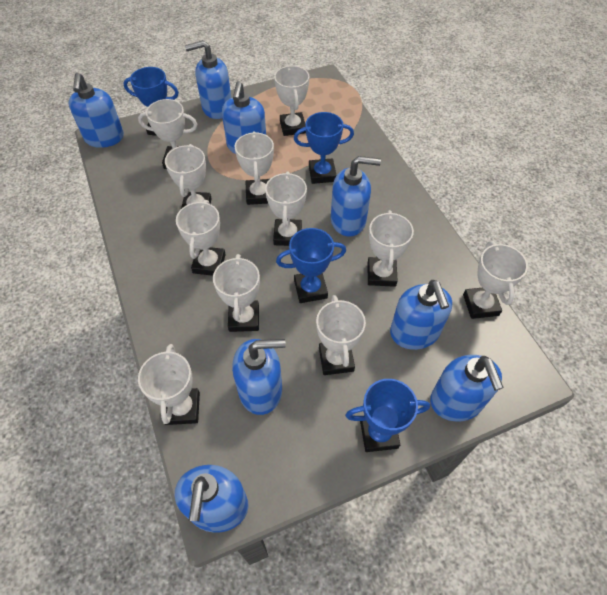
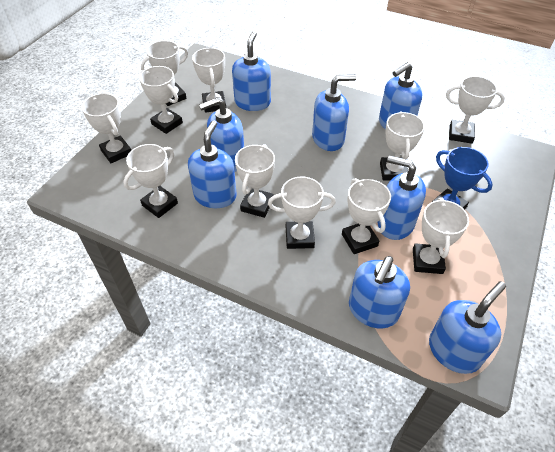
blue trophy: 4 -> 1

